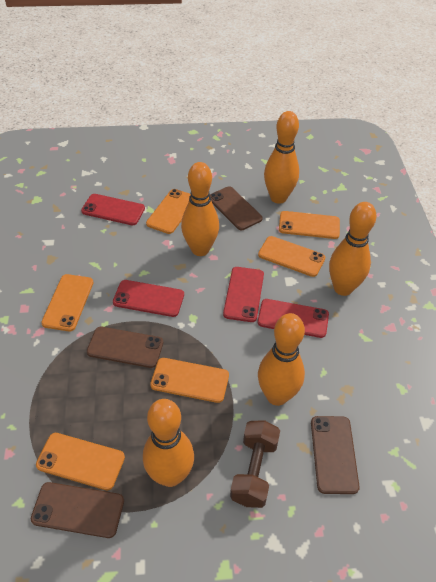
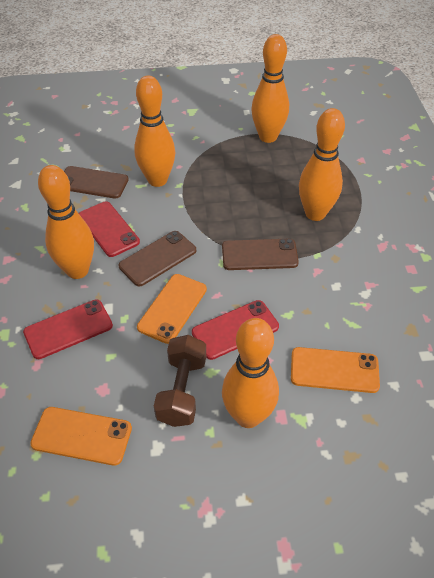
brown phone: 4 -> 3
orange phone: 6 -> 3
red phone: 4 -> 3

